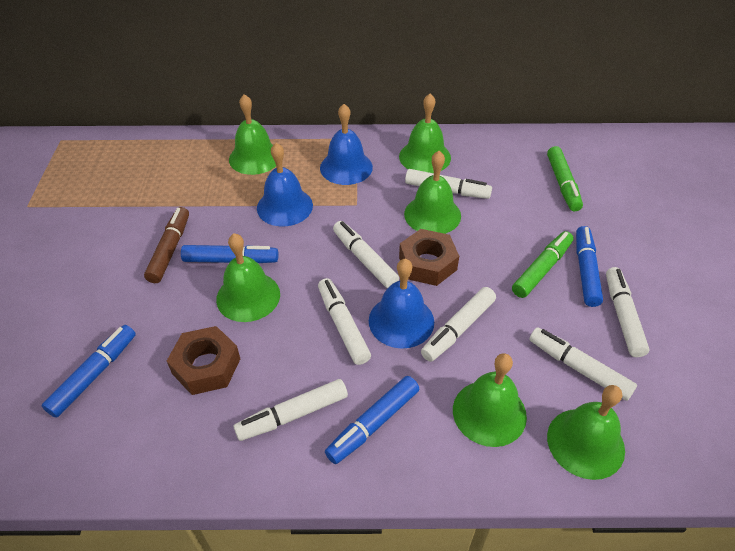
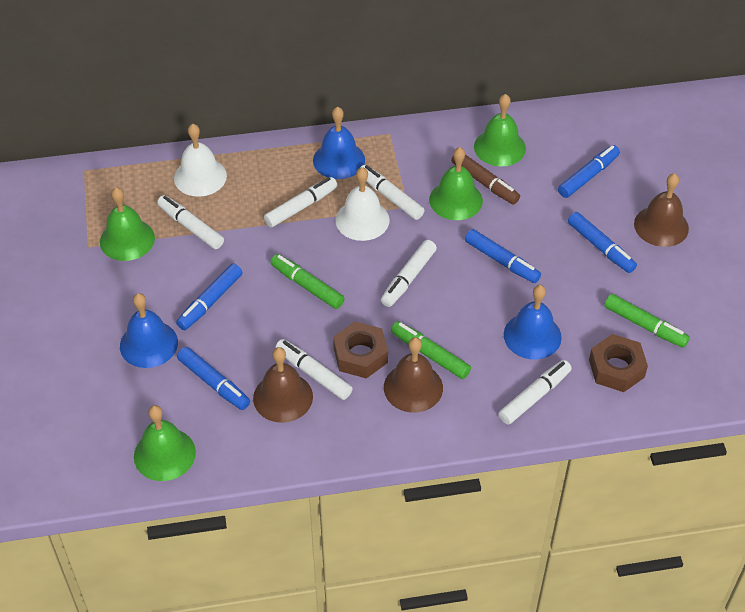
blue marker: 4 -> 5
brown bell: 0 -> 3
green bell: 6 -> 4
green marker: 2 -> 3
white bell: 0 -> 2
white marker: 7 -> 6

